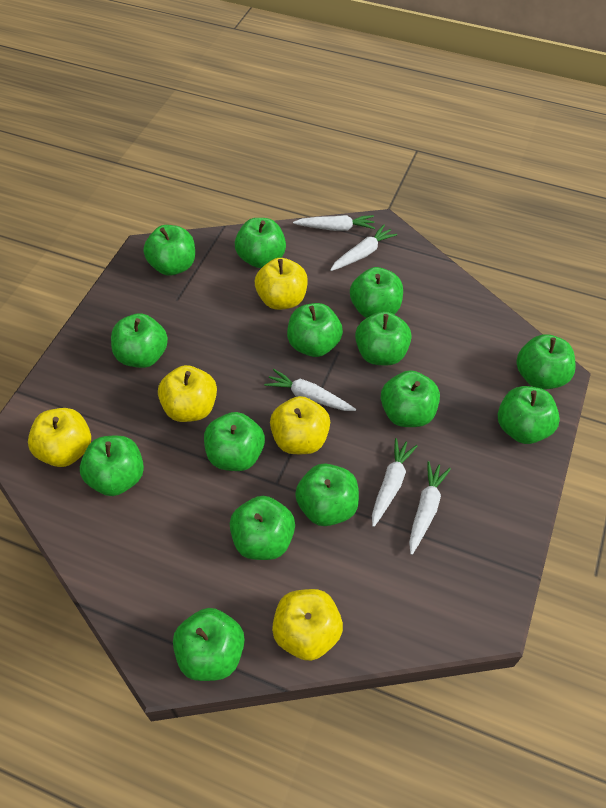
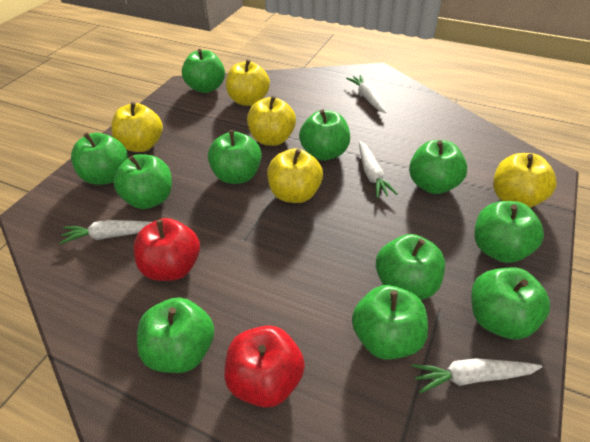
green apple: 14 -> 11
red apple: 0 -> 2
white carrot: 5 -> 4

